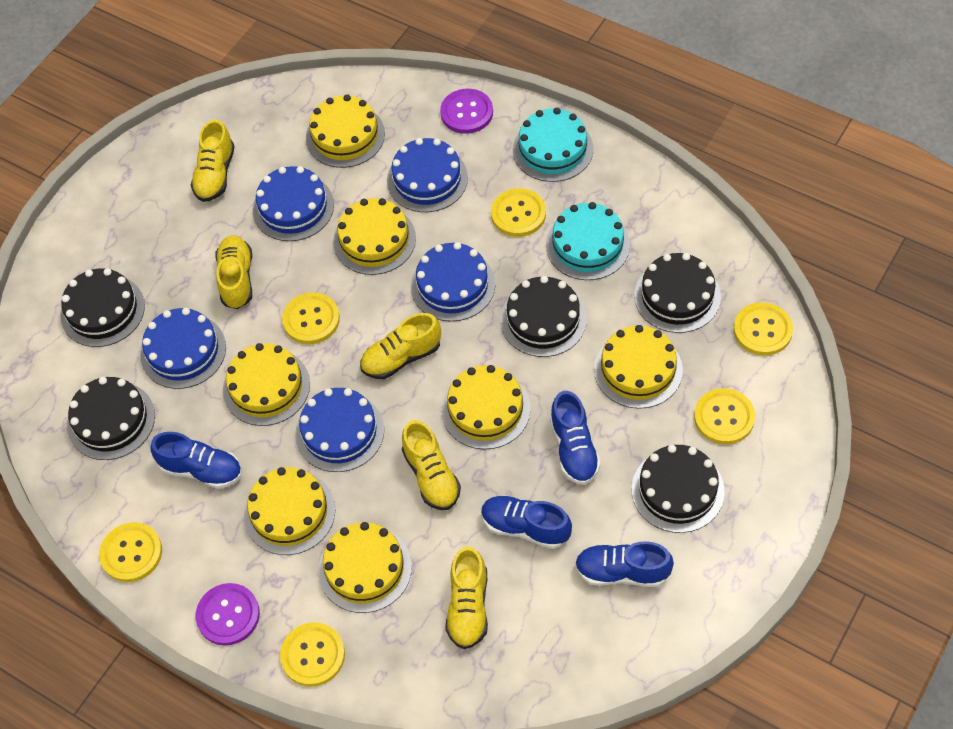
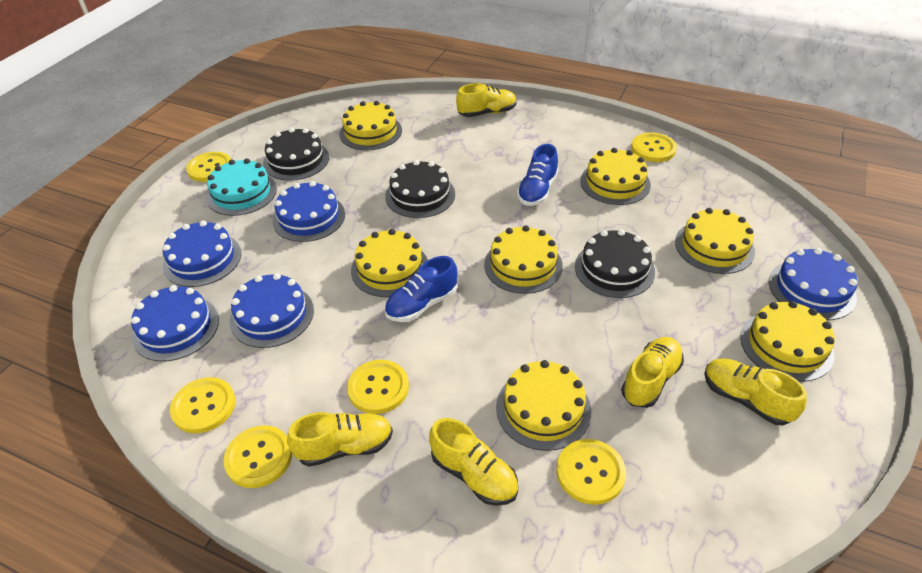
black cake: 5 -> 3
blue shoe: 4 -> 2
purple button: 2 -> 0
turquoise cake: 2 -> 1

